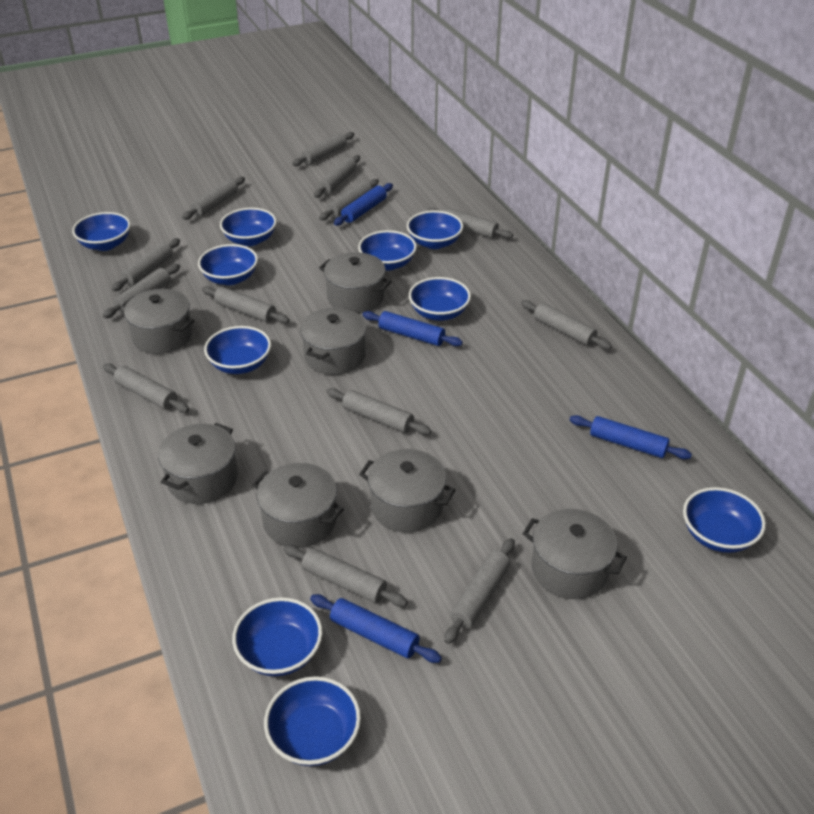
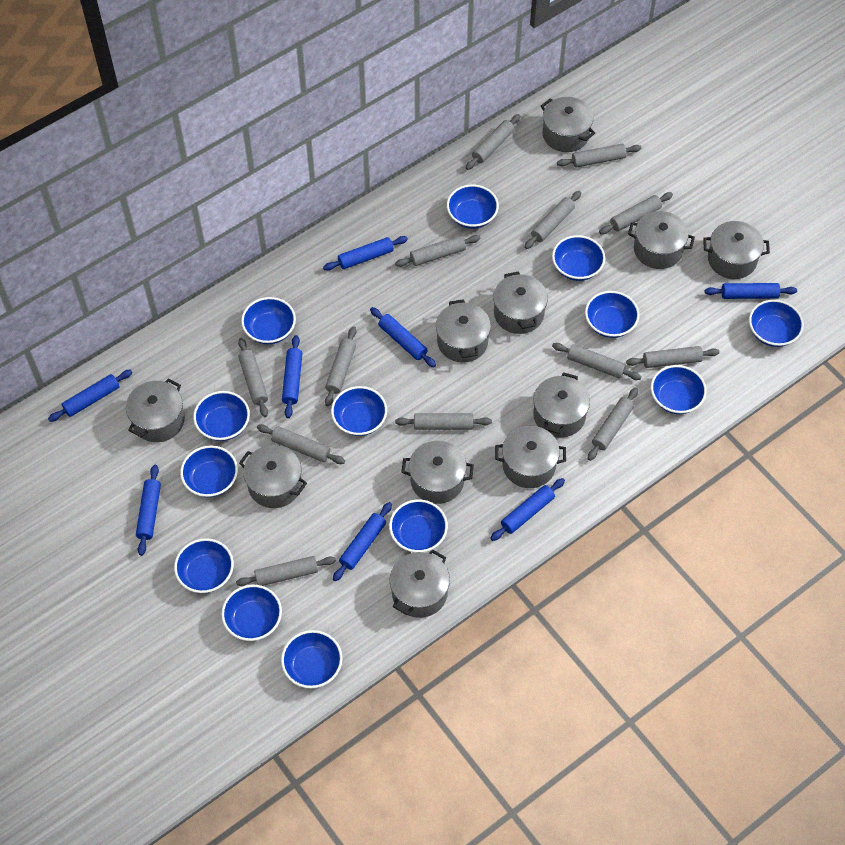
blue bowl: 10 -> 13
blue rolling pin: 4 -> 8
grey pot: 7 -> 11

